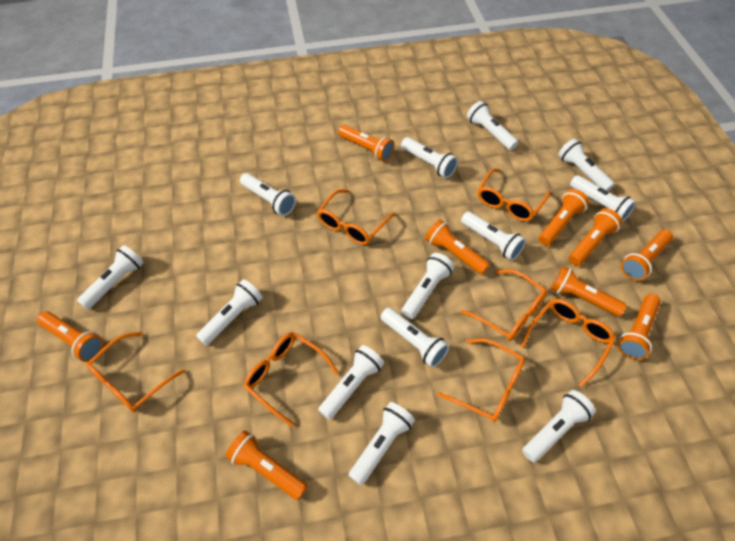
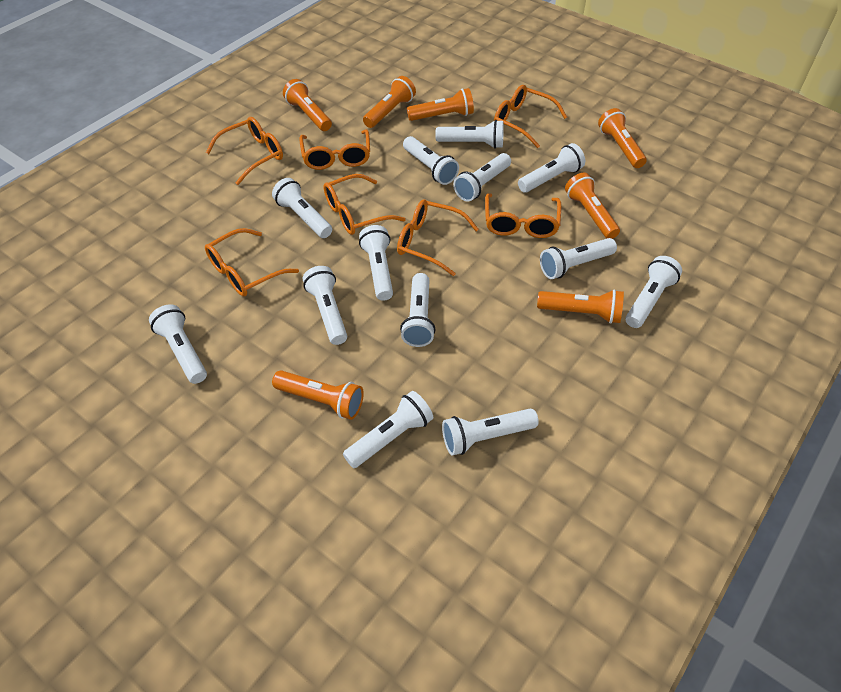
orange flashlight: 9 -> 7

